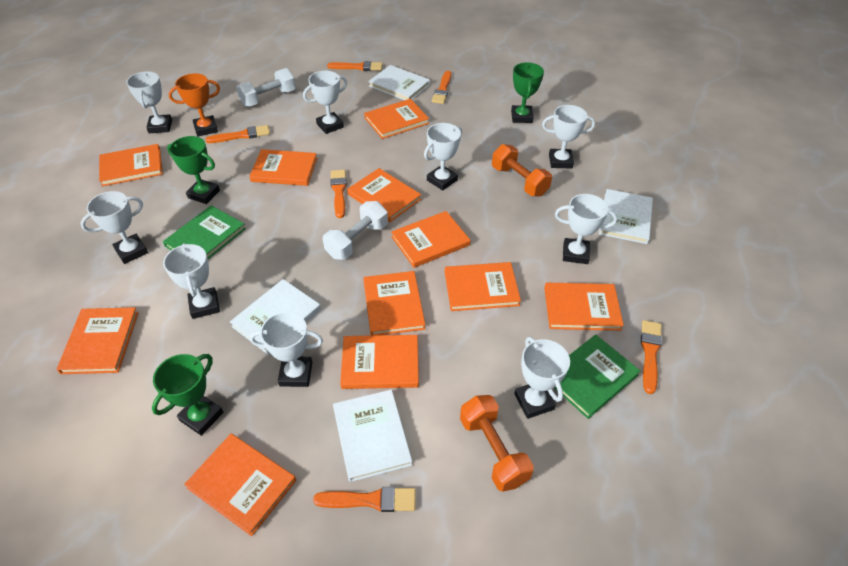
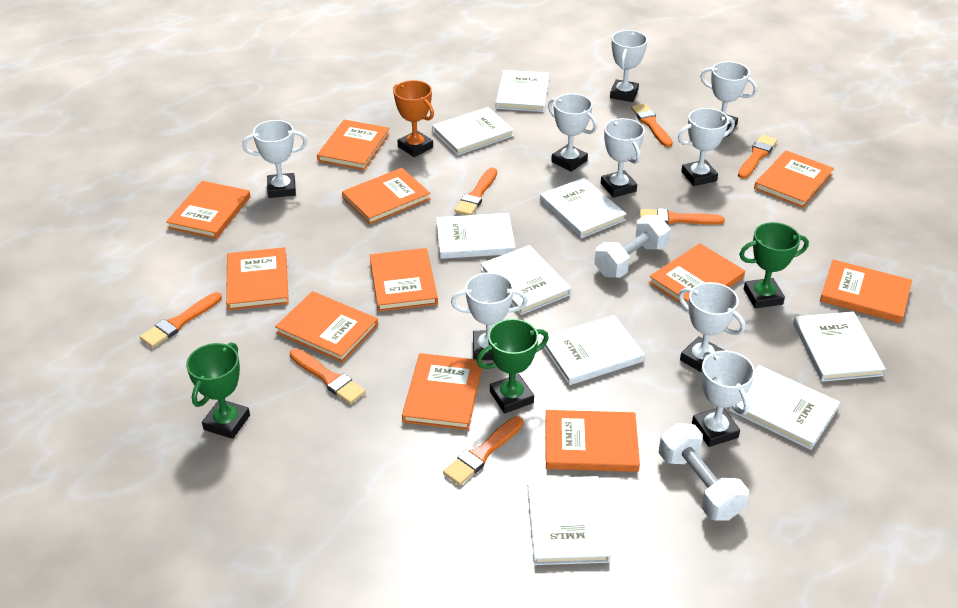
green book: 2 -> 0
orange brush: 6 -> 7
orange dumbbell: 2 -> 0
white book: 4 -> 9

